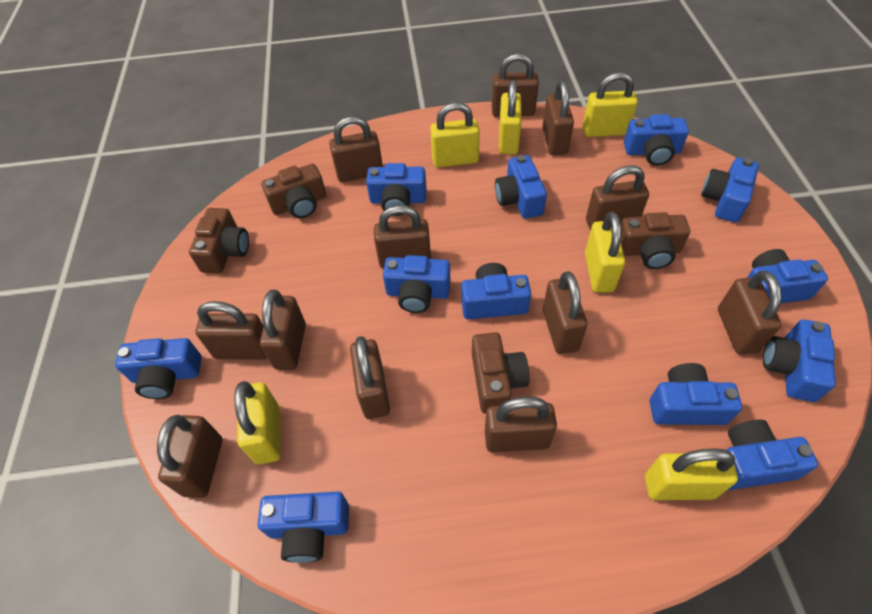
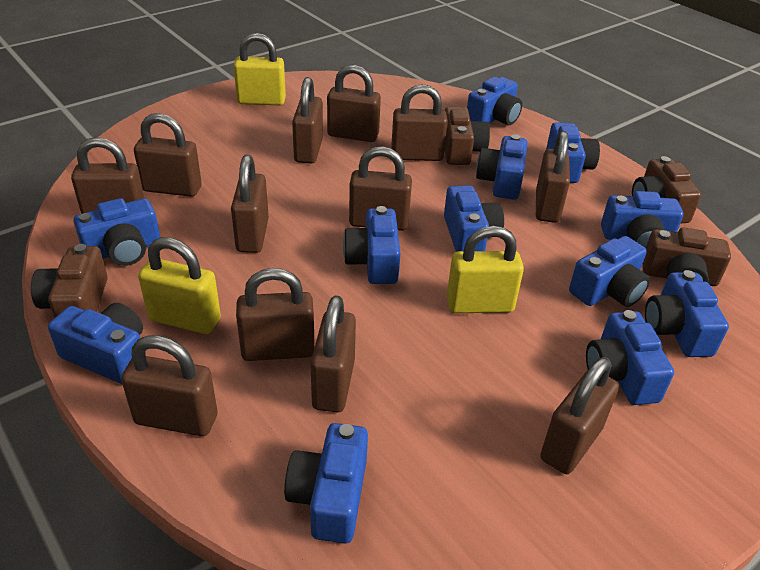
yellow padlock: 6 -> 3

